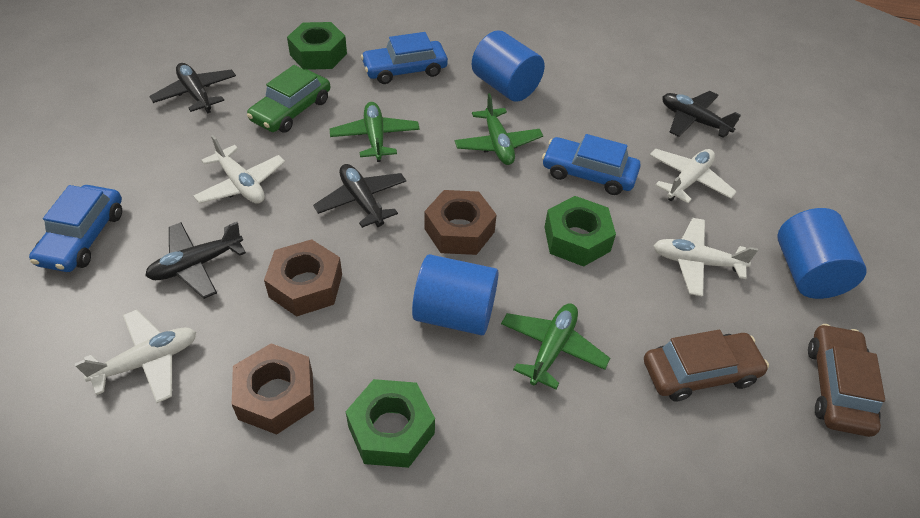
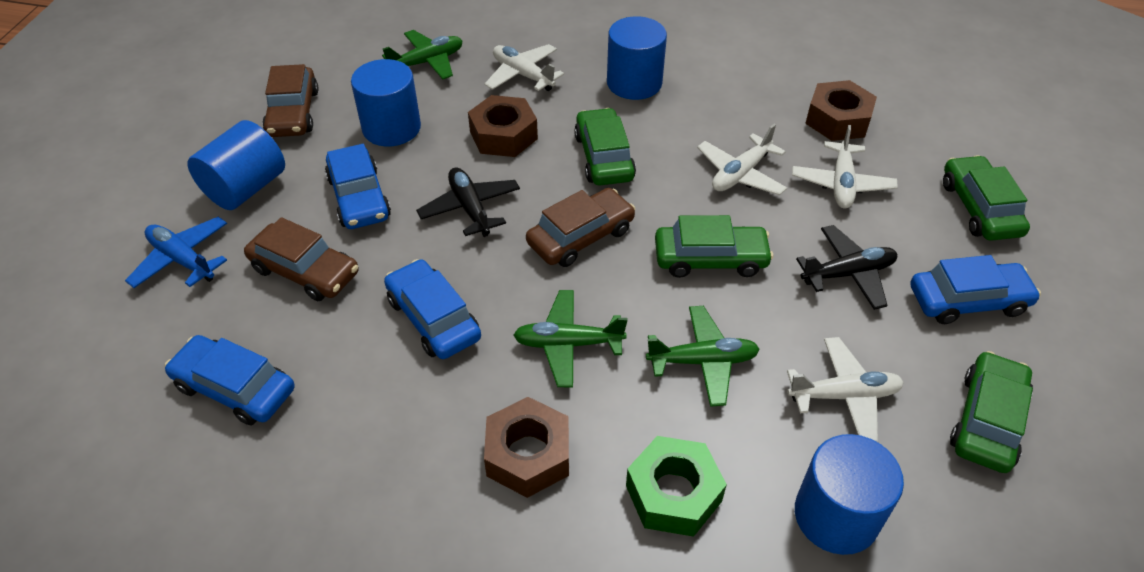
black plane: 4 -> 2
blue car: 3 -> 4
blue cylinder: 3 -> 4
blue plane: 0 -> 1
brown car: 2 -> 3
green car: 1 -> 4
green nut: 3 -> 1

